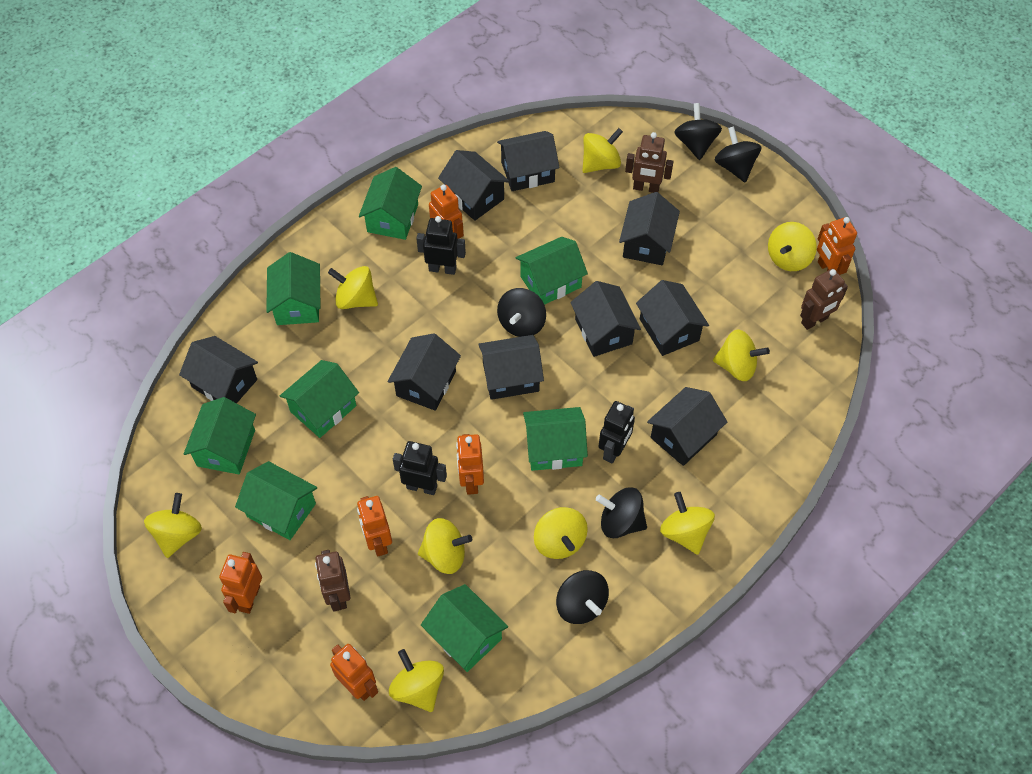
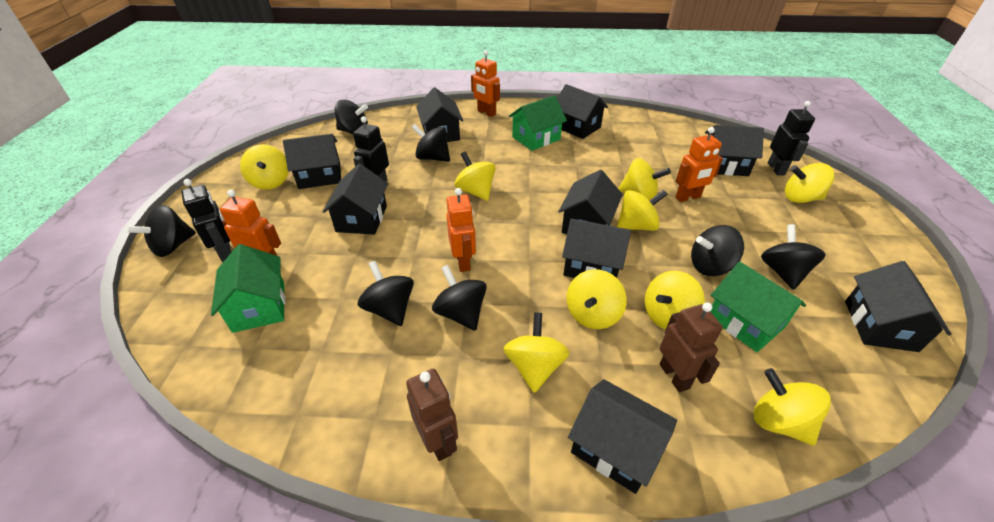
black spinning top: 5 -> 7
brown robot: 3 -> 2
green house: 8 -> 3
orange robot: 6 -> 4

